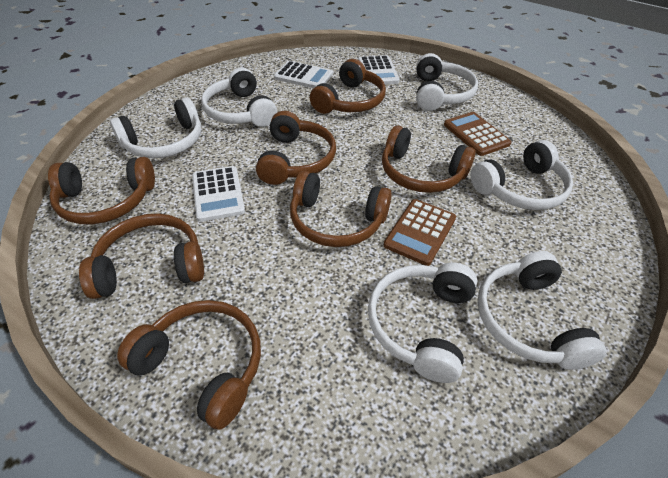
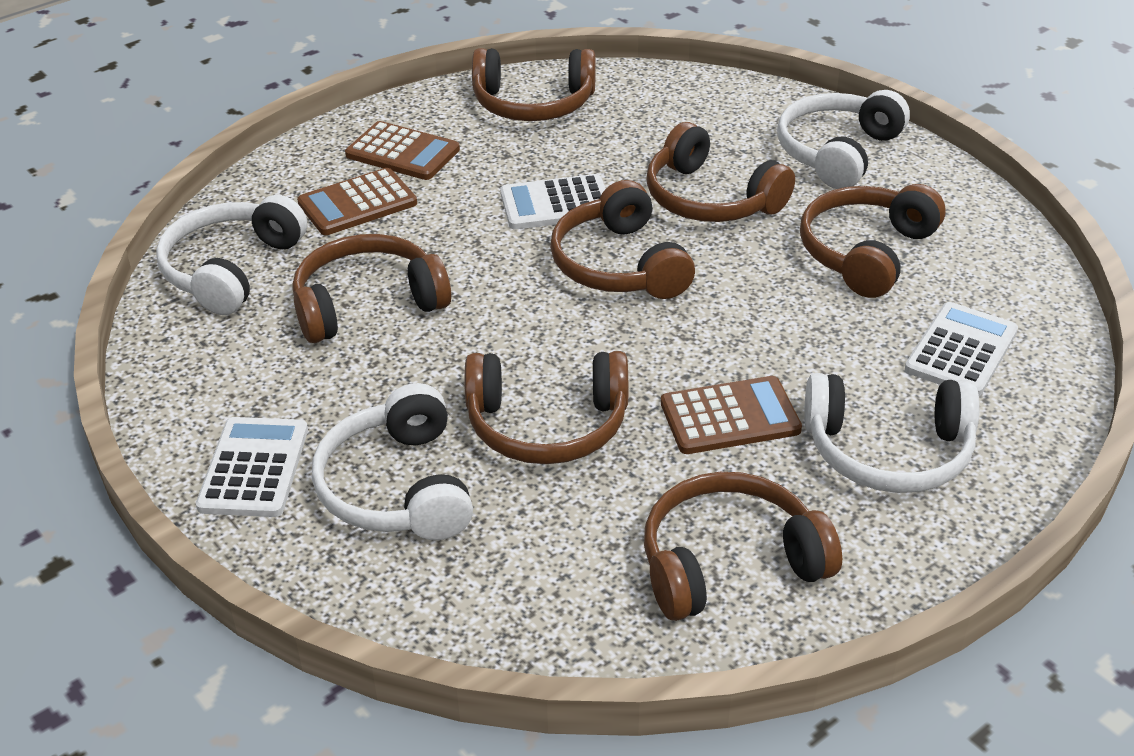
brown calculator: 2 -> 3
white headphones: 6 -> 4

